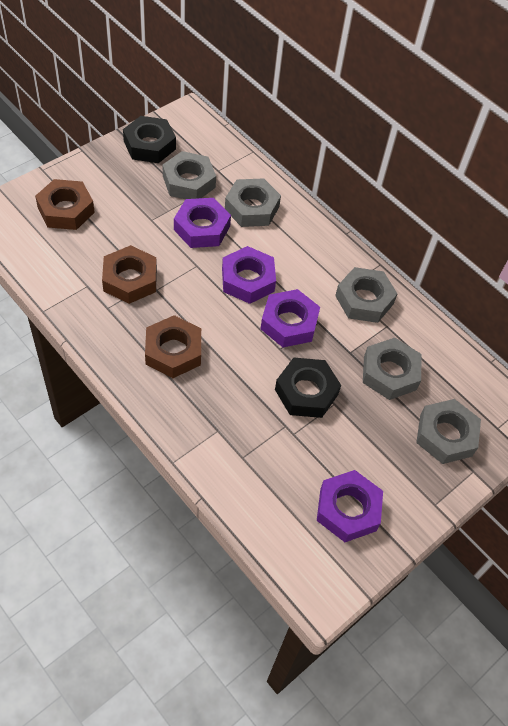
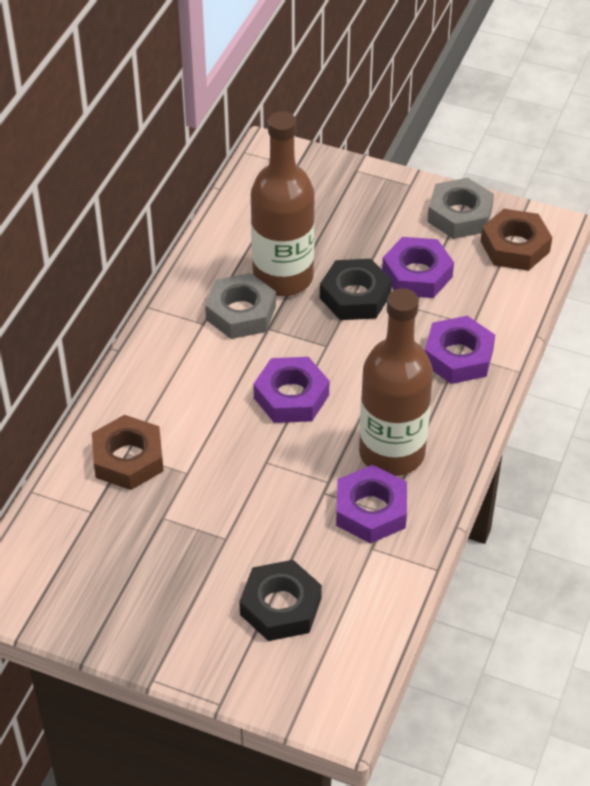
brown bottle: 0 -> 2
brown nut: 3 -> 2
grey nut: 5 -> 2

